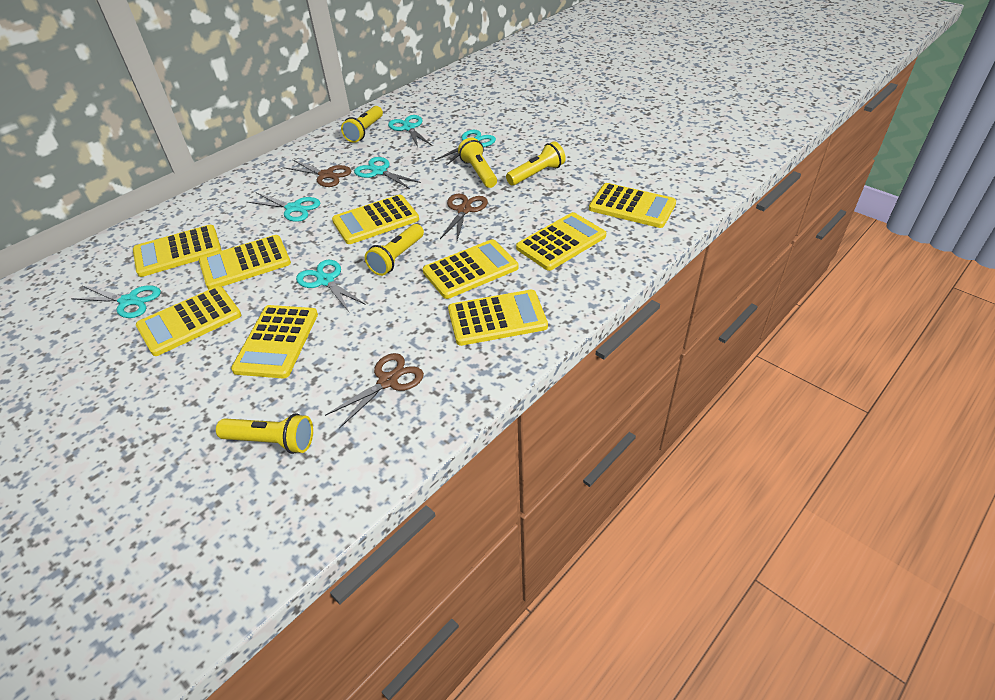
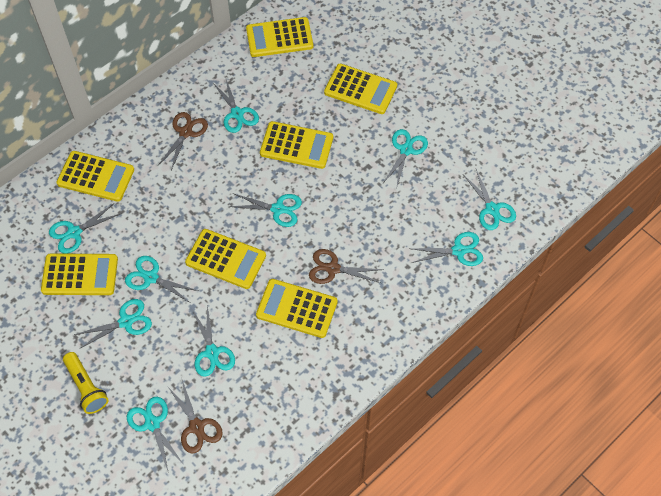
turquoise scissors: 6 -> 10
yellow calculator: 9 -> 7
yellow flashlight: 5 -> 1

